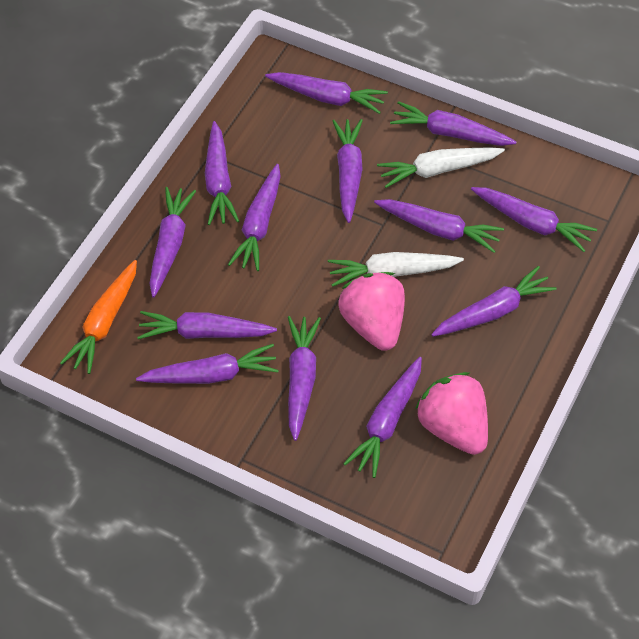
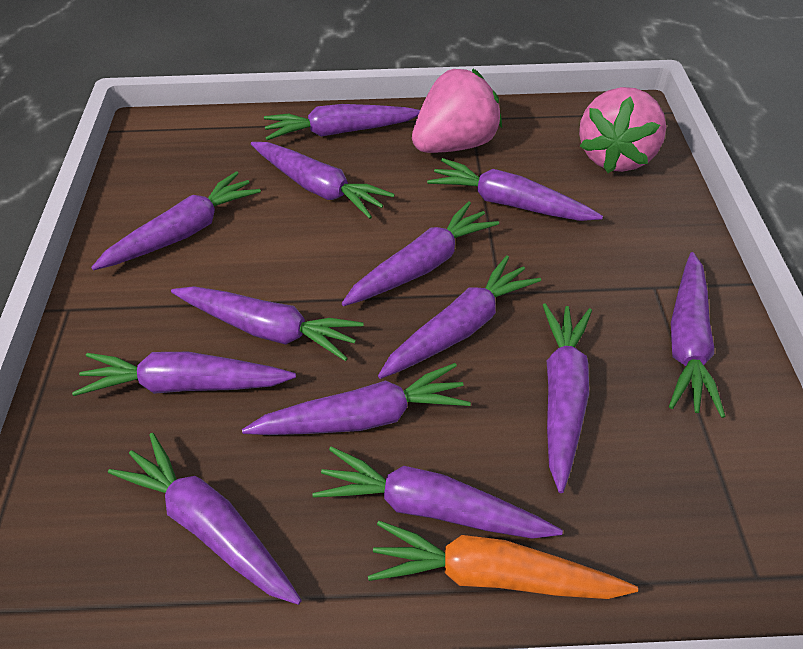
white carrot: 2 -> 0

